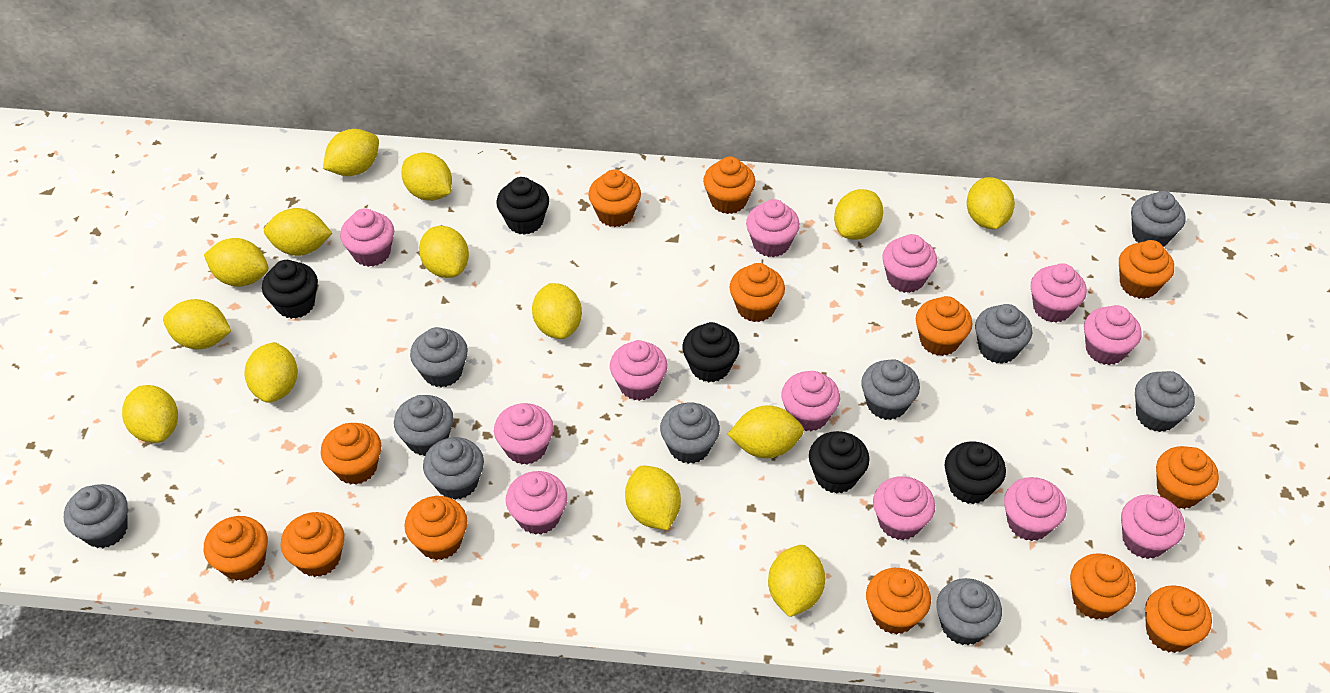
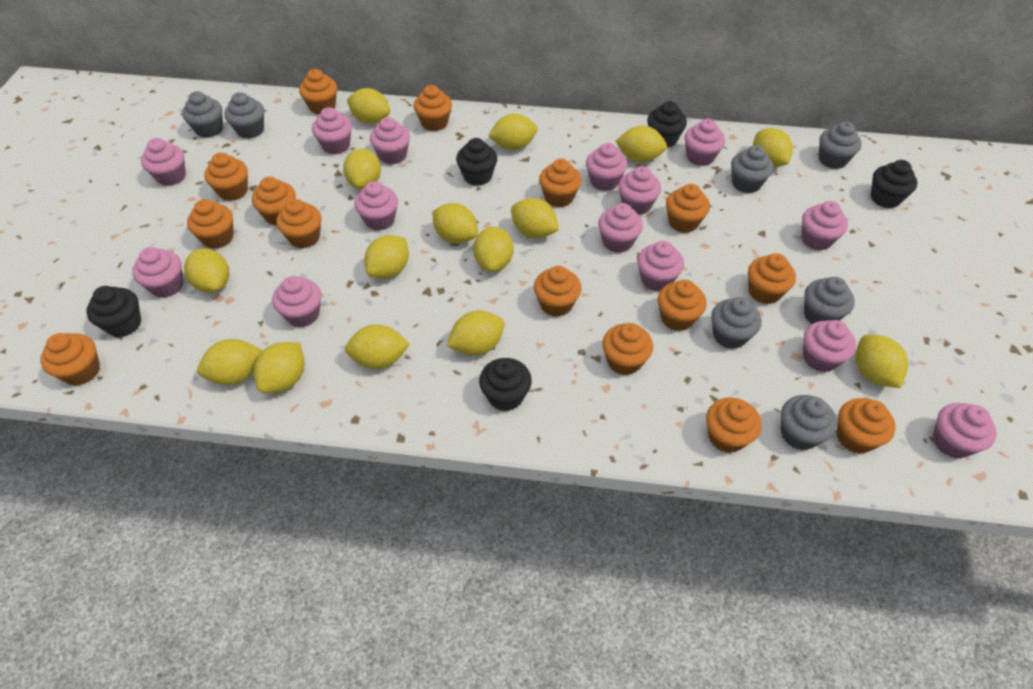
grey cupcake: 10 -> 7
orange cupcake: 13 -> 15
pink cupcake: 12 -> 14
yellow lemon: 14 -> 15

